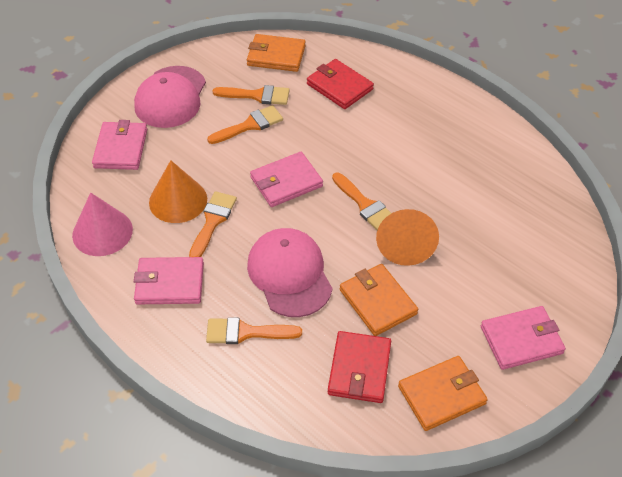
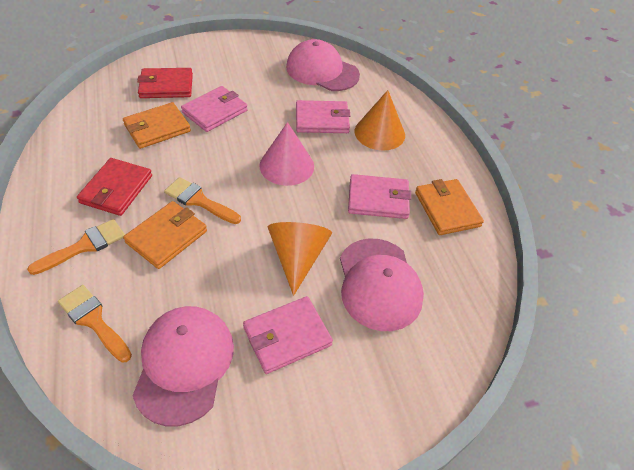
orange brush: 5 -> 3
pink cap: 2 -> 3

